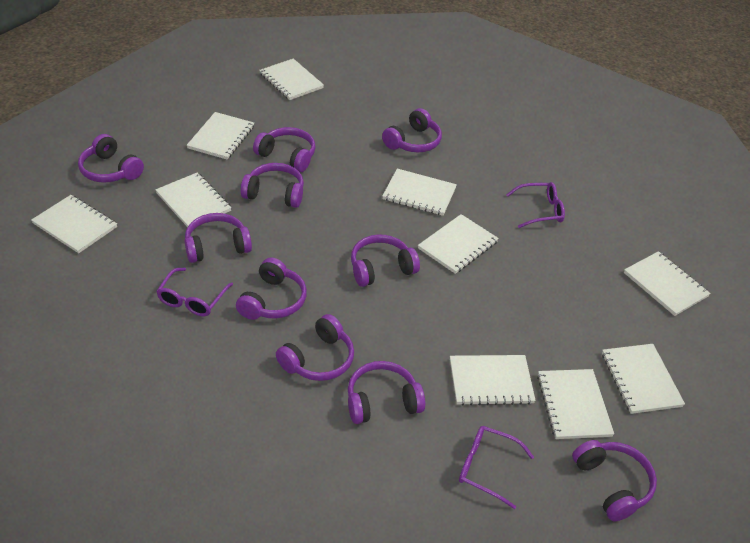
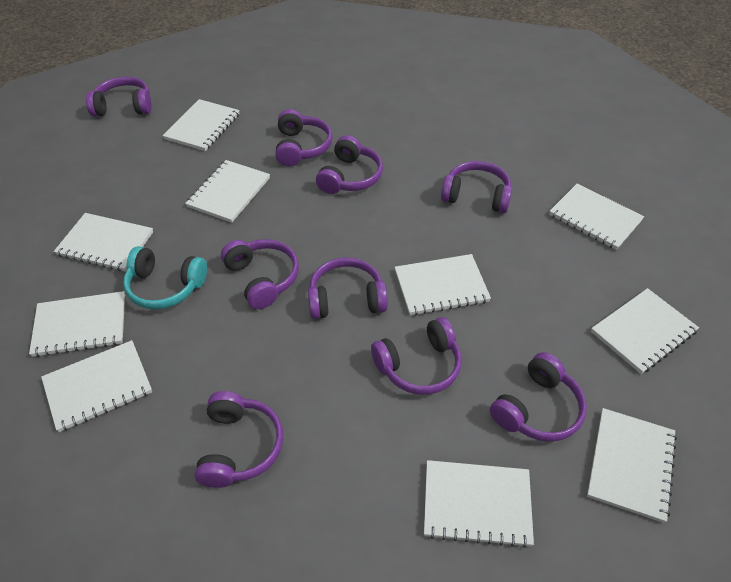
purple glasses: 3 -> 0
purple headphones: 10 -> 9
turquoise headphones: 0 -> 1

